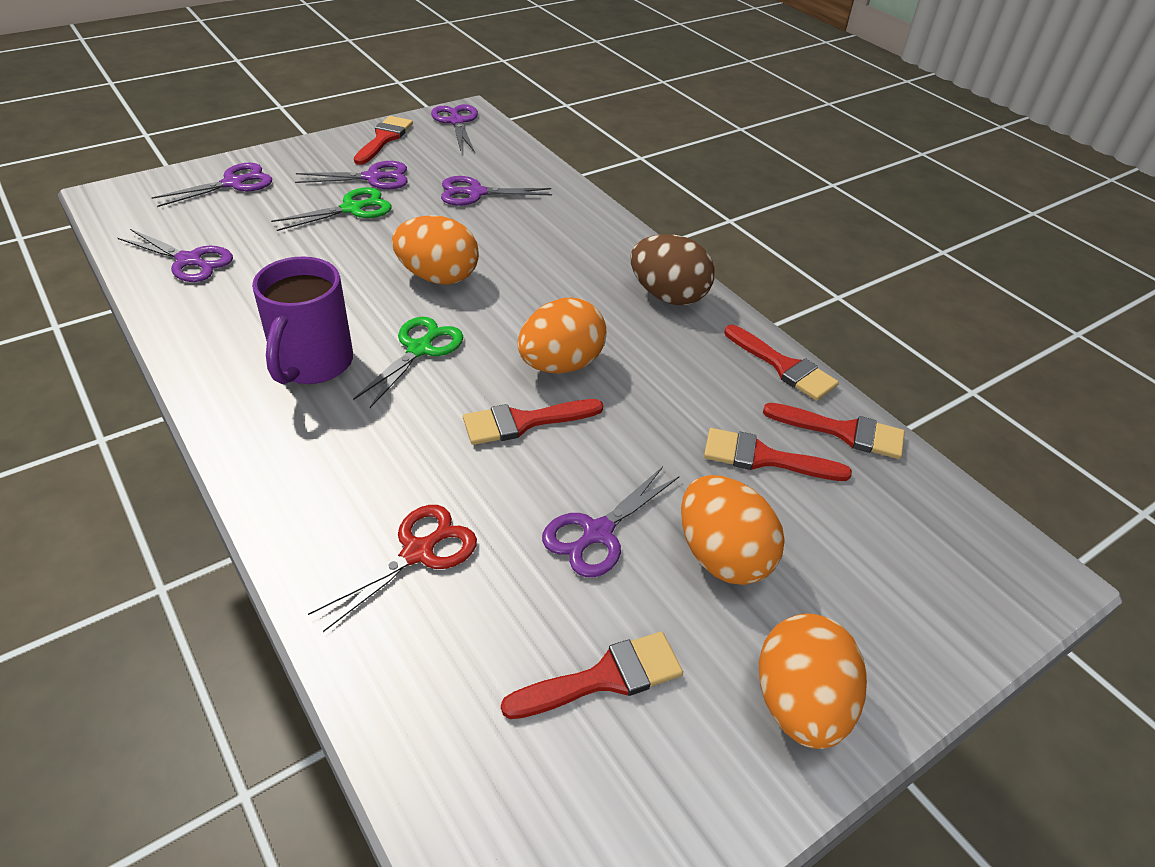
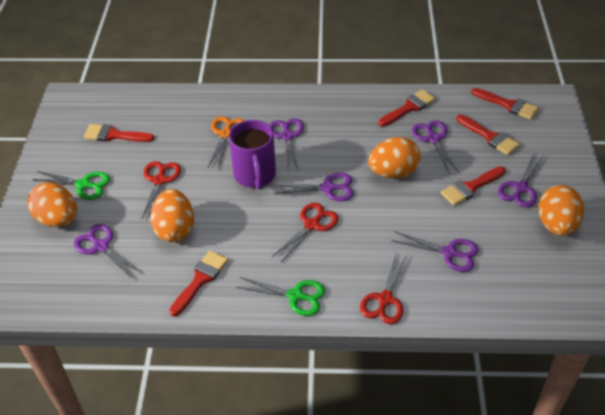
brown egg: 1 -> 0
orange scissors: 0 -> 1
red scissors: 1 -> 3

